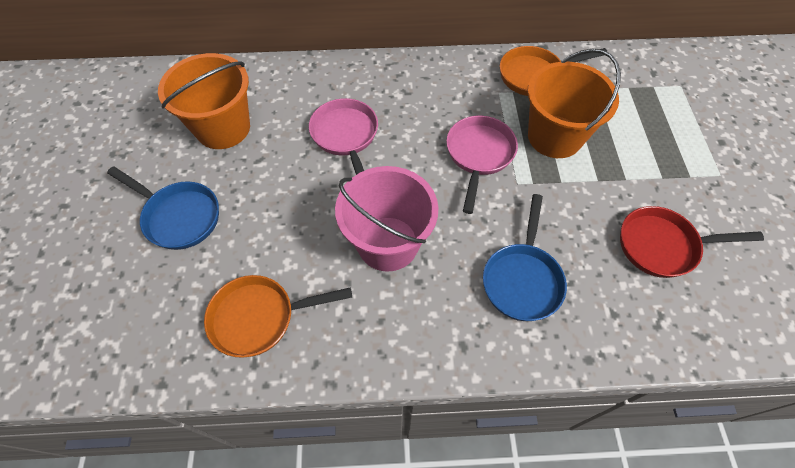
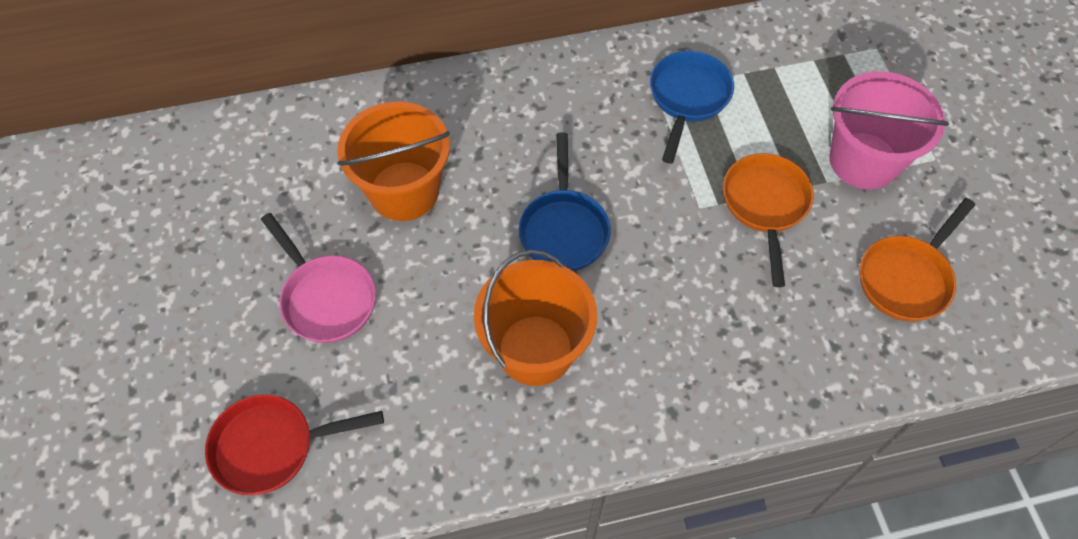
pink pan: 2 -> 1

